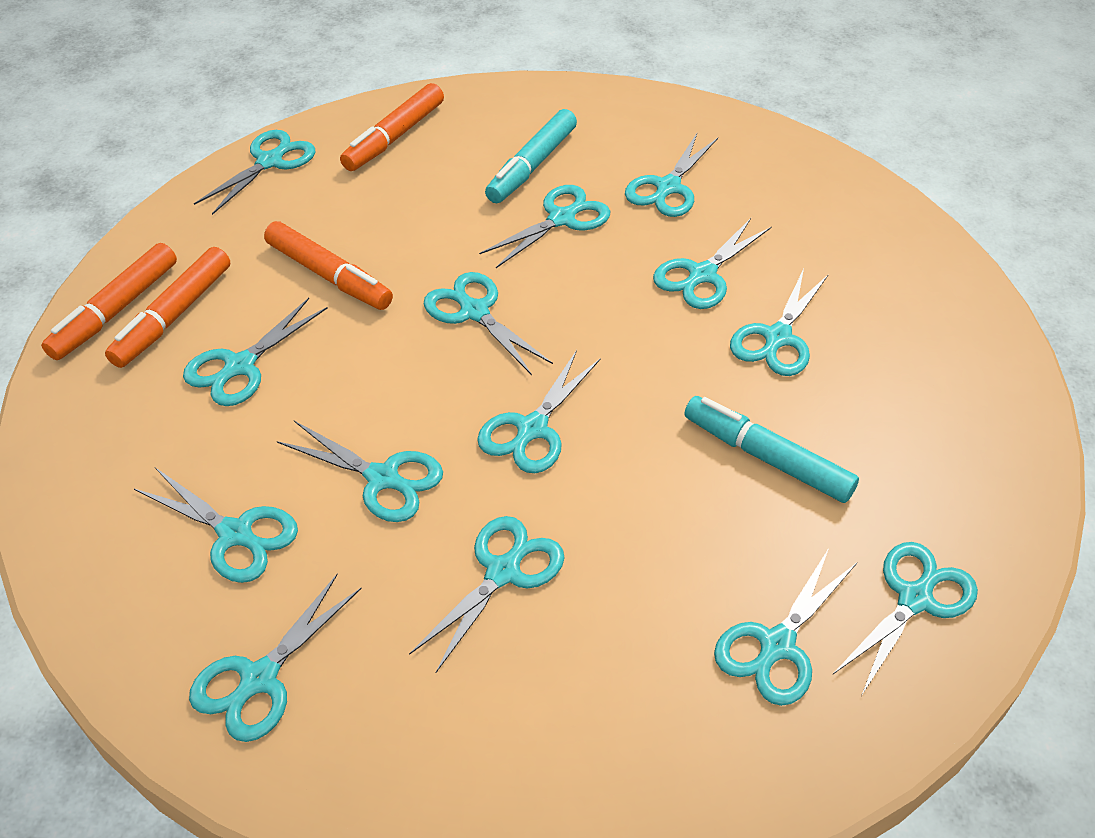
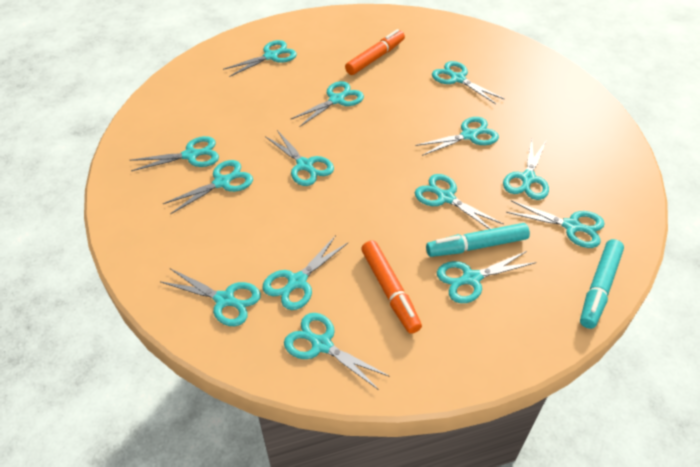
orange marker: 4 -> 2

